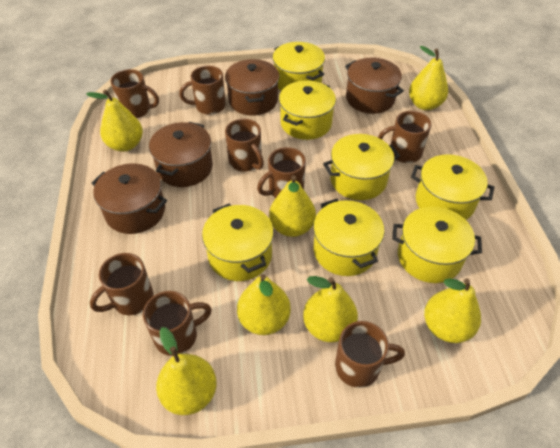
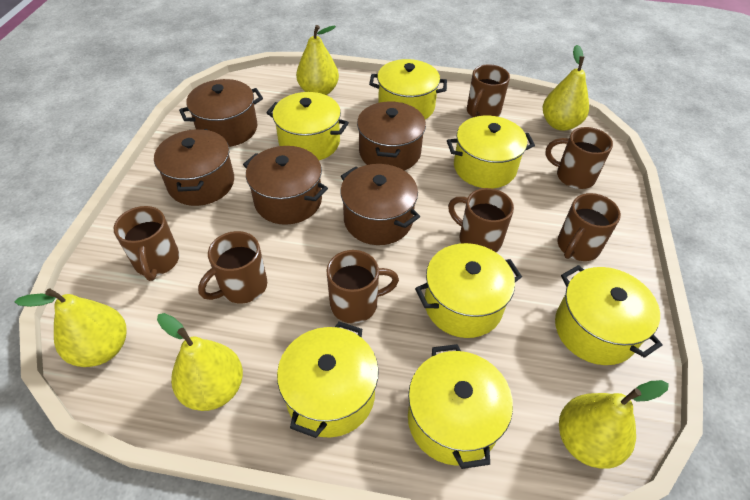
brown mug: 8 -> 7
brown pot: 4 -> 5
yellow pear: 7 -> 5

